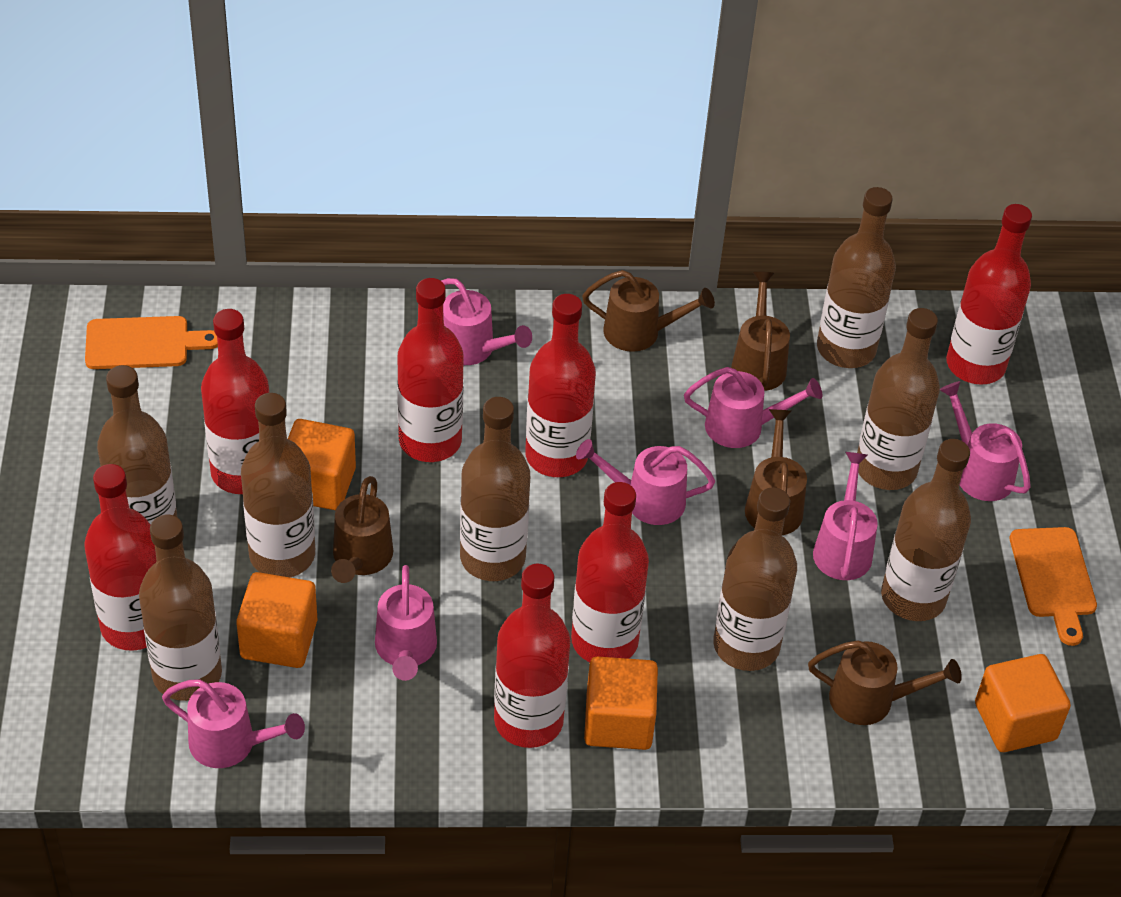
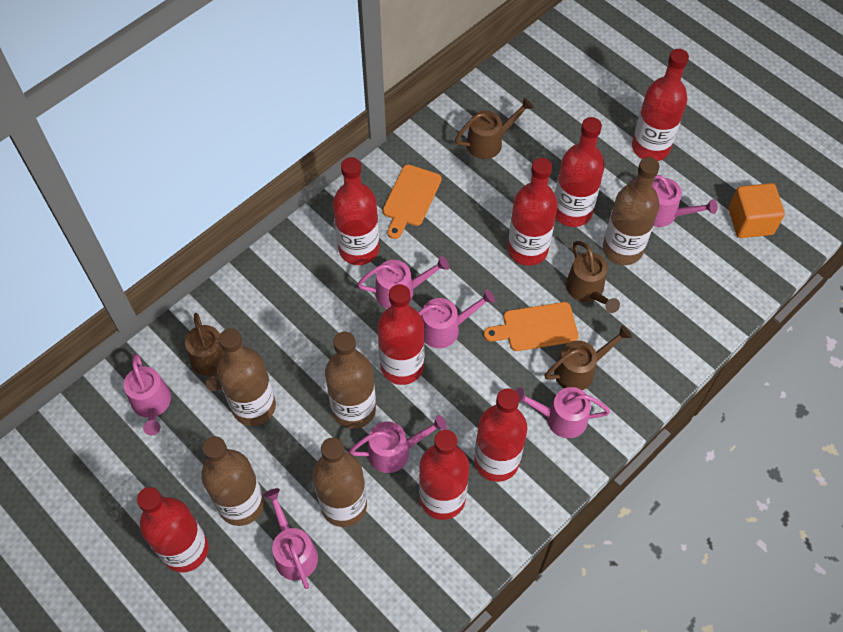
brown bottle: 8 -> 5
brown watering can: 5 -> 4
orange cube: 4 -> 1
red bottle: 7 -> 8

